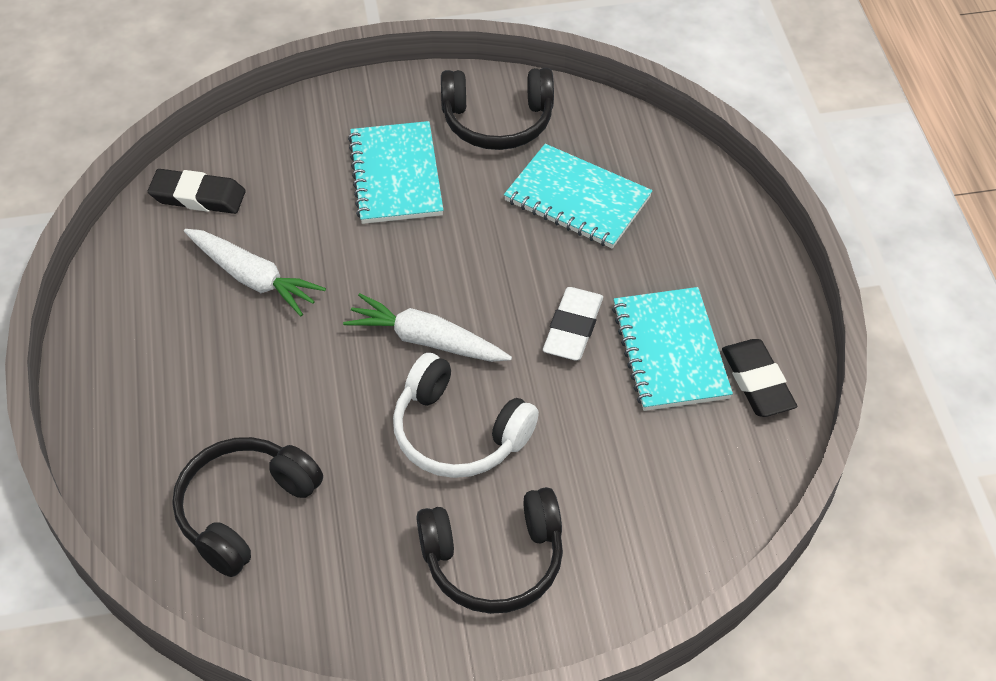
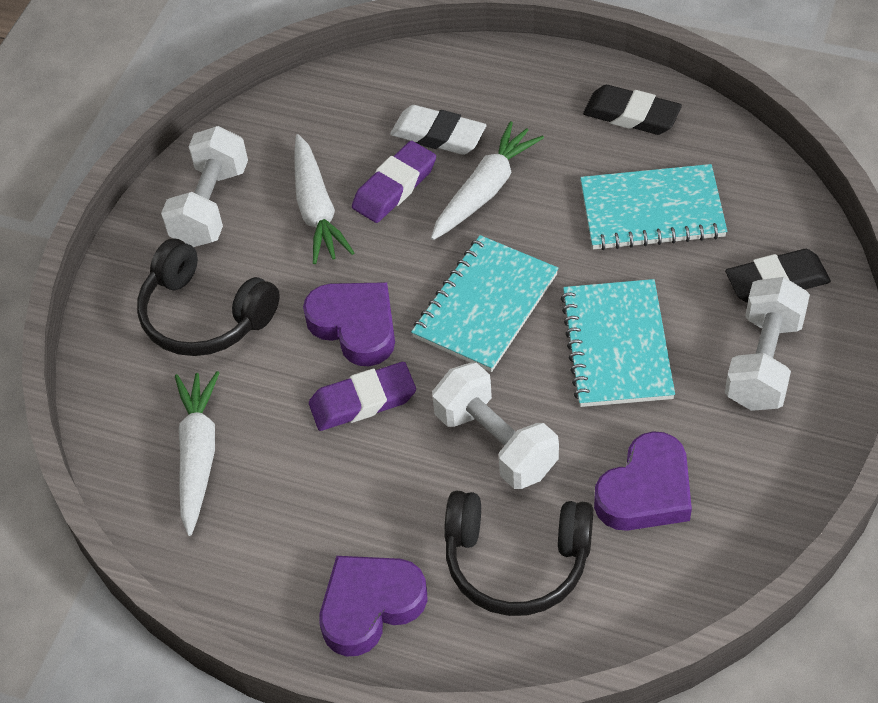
black headphones: 3 -> 2
purple eraser: 0 -> 2
purple heart: 0 -> 3
white carrot: 2 -> 3
white dumbbell: 0 -> 3
white headphones: 1 -> 0

